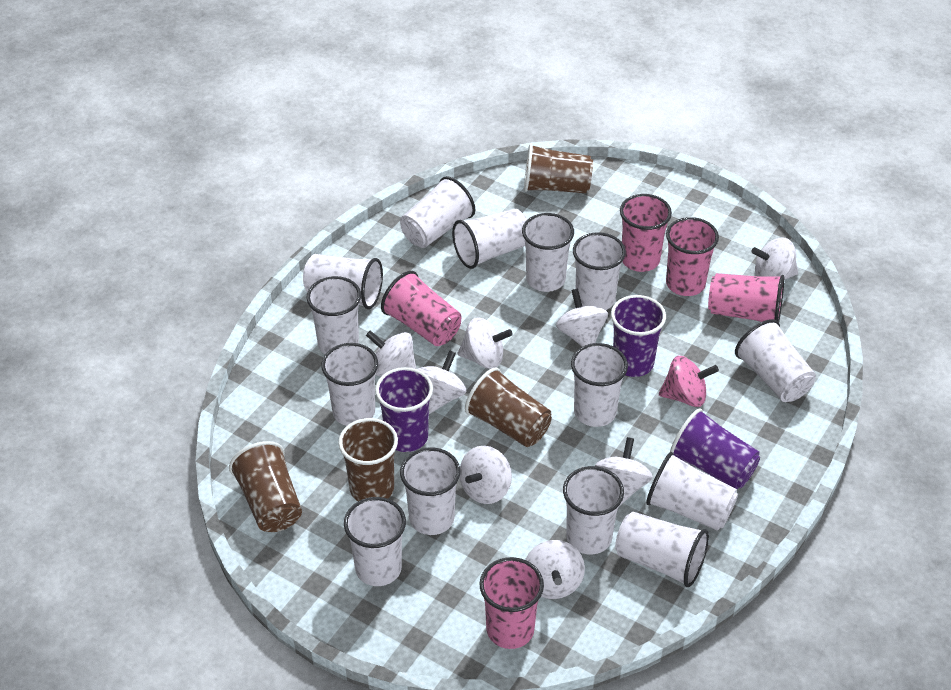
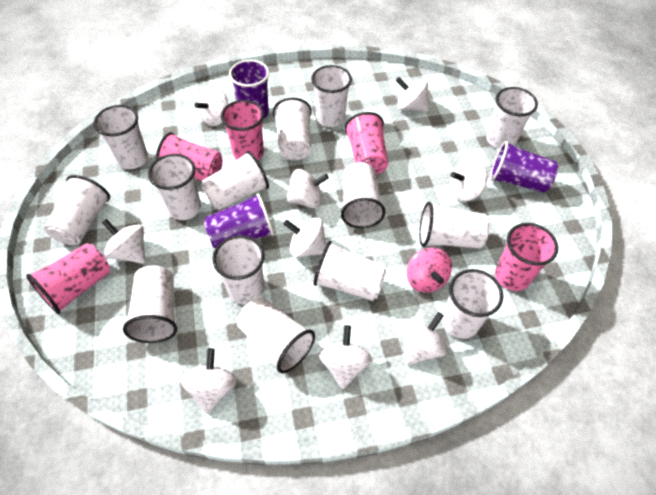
brown cup: 4 -> 0
white spinning top: 8 -> 9

